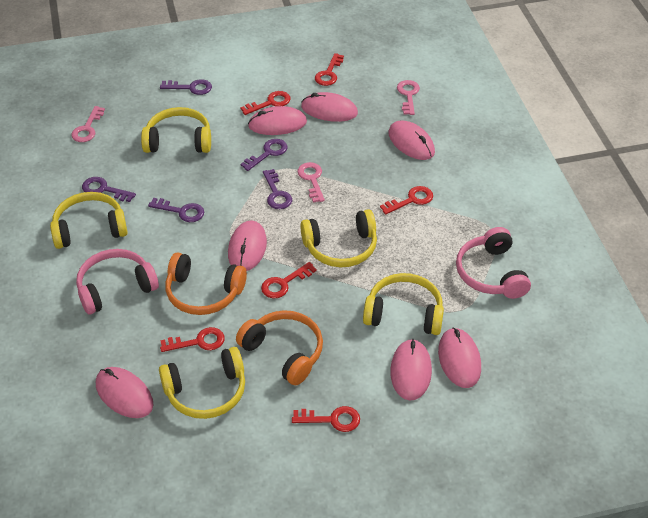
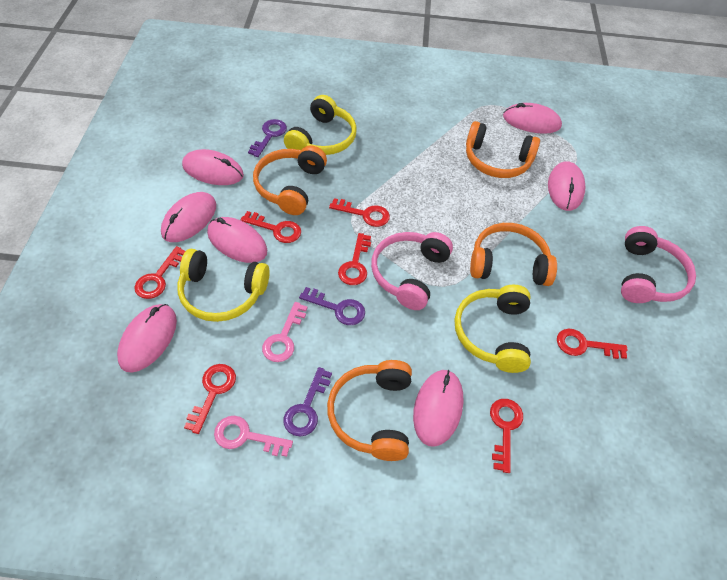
orange headphones: 2 -> 4
pink key: 3 -> 2
purple key: 5 -> 3
red key: 6 -> 7
yellow headphones: 5 -> 3

